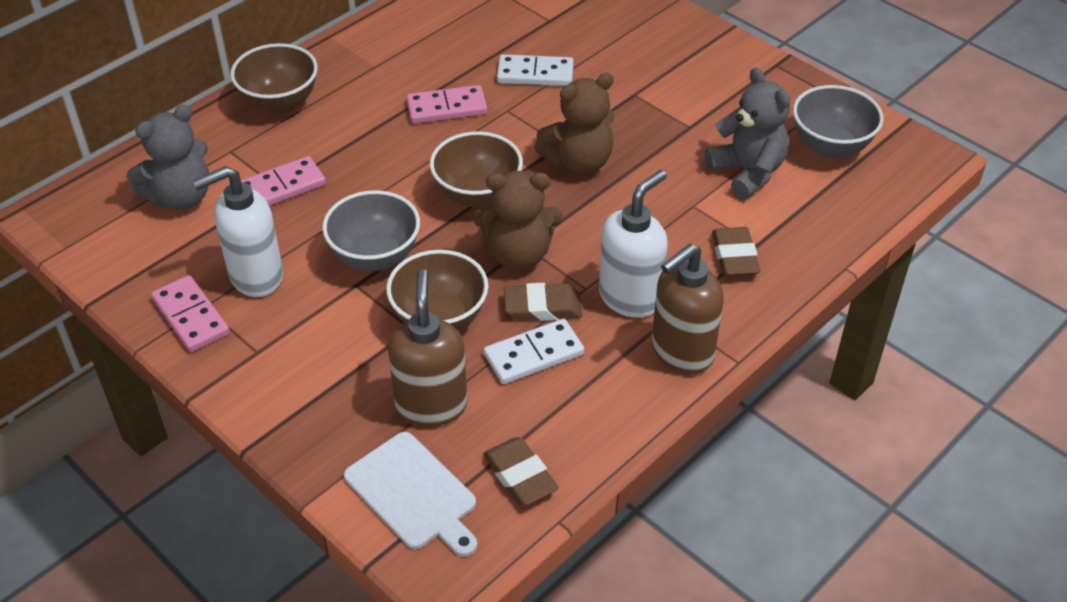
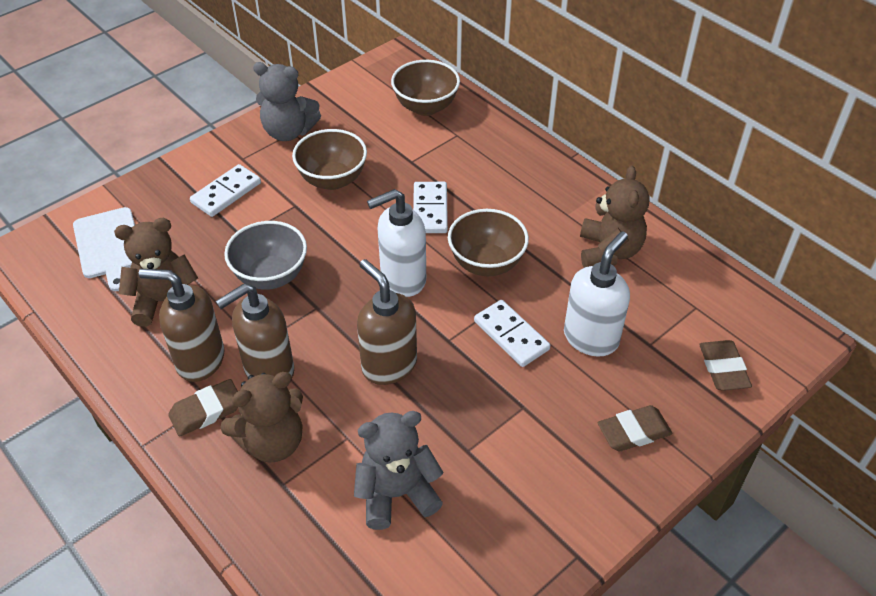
brown soap dispenser: 2 -> 3
brown teddy bear: 2 -> 3
grey bowl: 2 -> 1
pink domino: 3 -> 0
white domino: 2 -> 3

